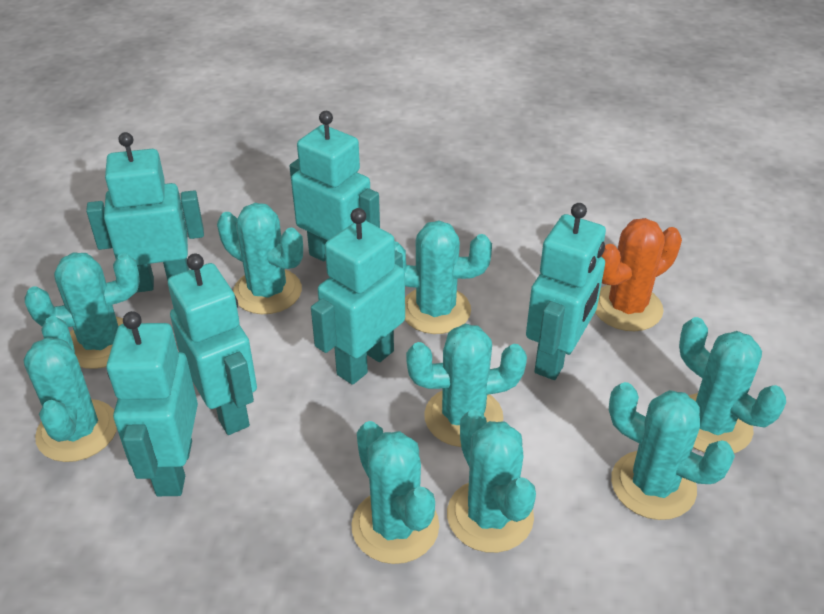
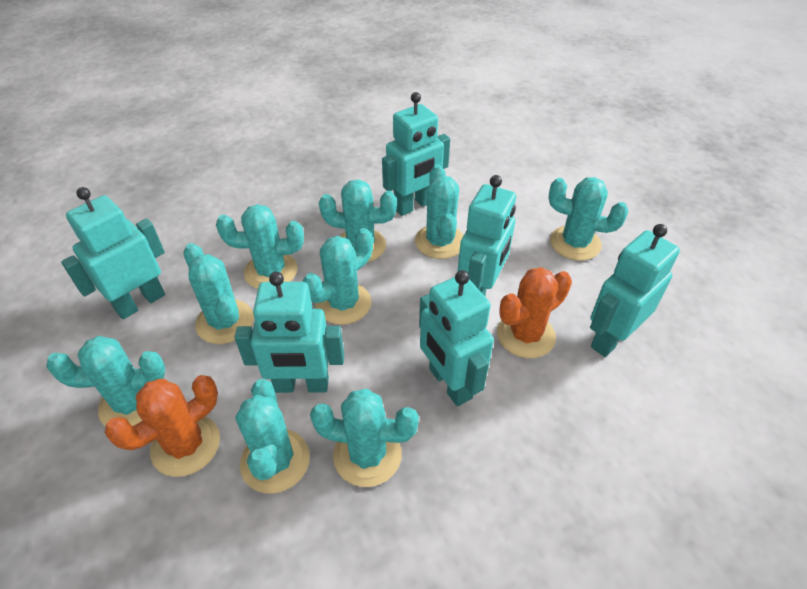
orange cactus: 1 -> 2

